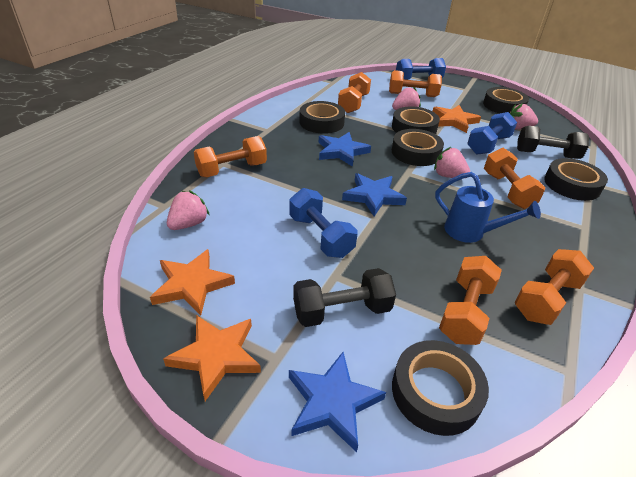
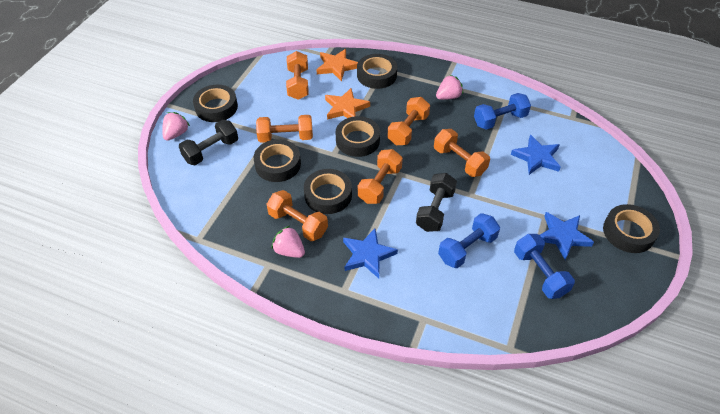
blue watering can: 1 -> 0
orange star: 3 -> 2
pink strawberry: 4 -> 3

